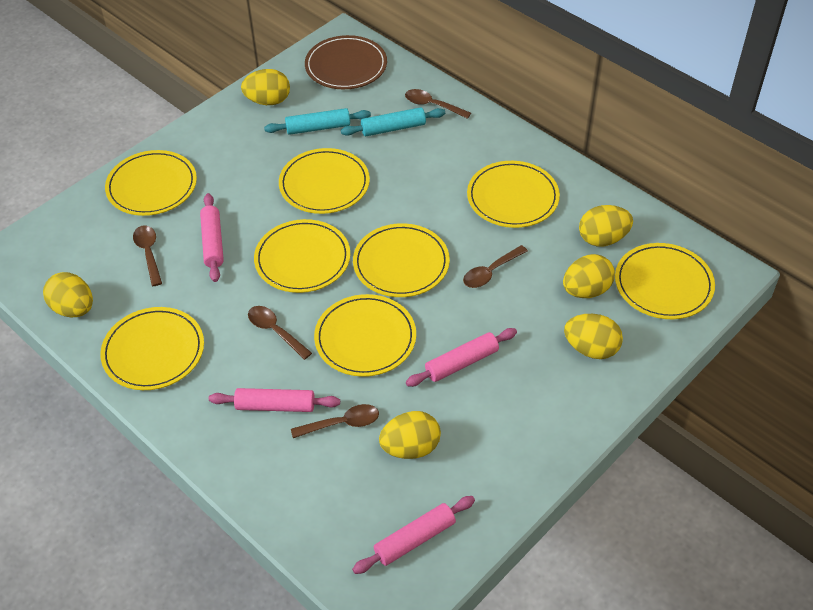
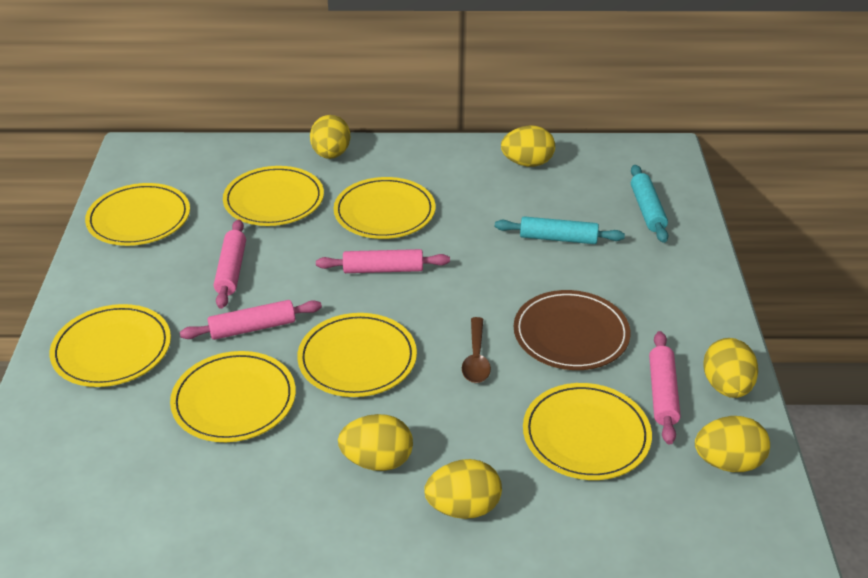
brown spoon: 5 -> 1
yellow plate: 8 -> 7

